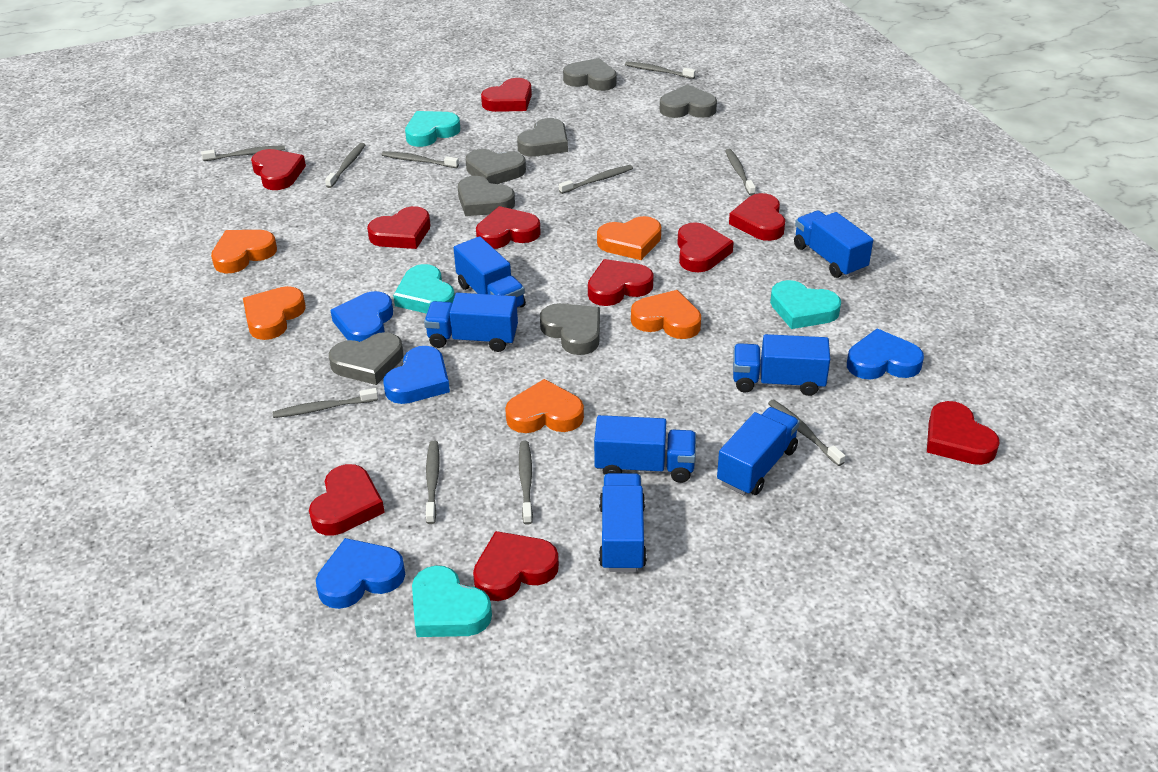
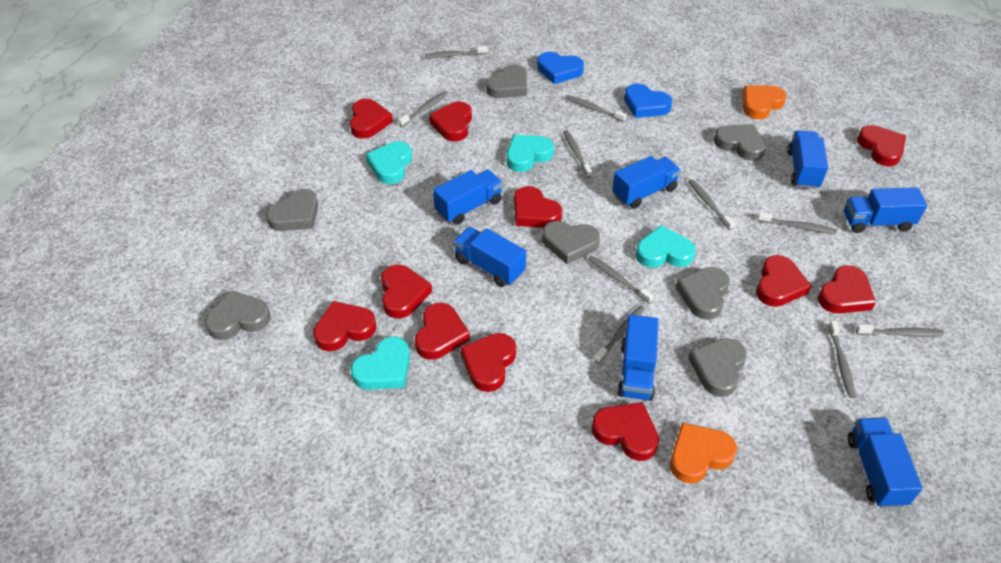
blue heart: 4 -> 2
orange heart: 5 -> 2
red heart: 10 -> 11

